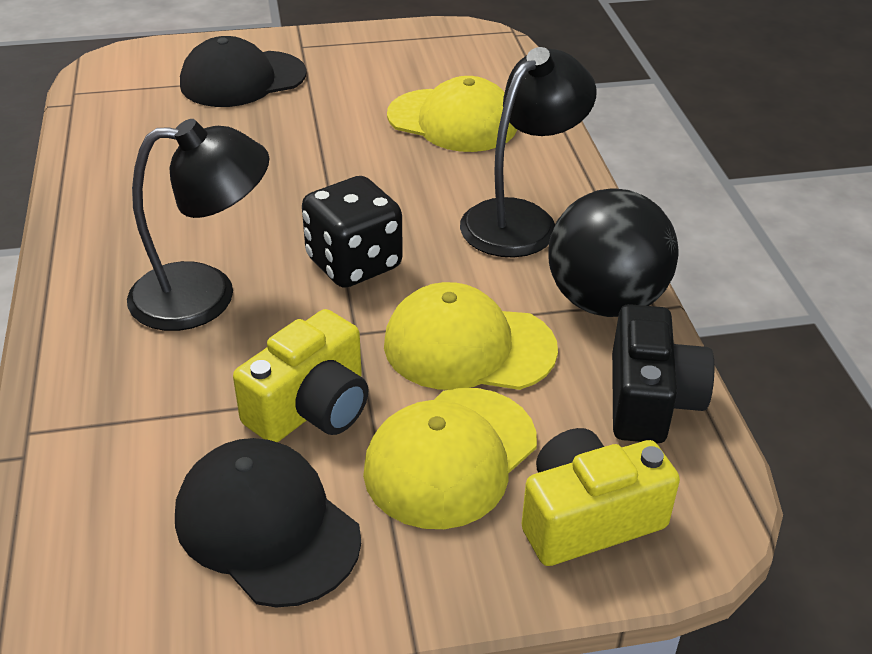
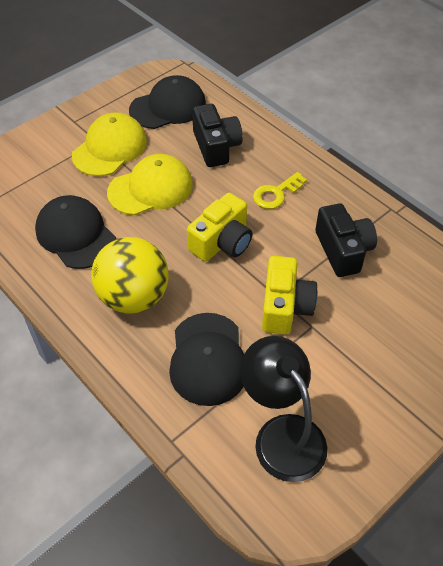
black ball: 1 -> 0
black camera: 1 -> 2
black cap: 2 -> 3
black dice: 1 -> 0
black lamp: 2 -> 1
yellow ball: 0 -> 1
yellow cap: 3 -> 2
yellow key: 0 -> 1

